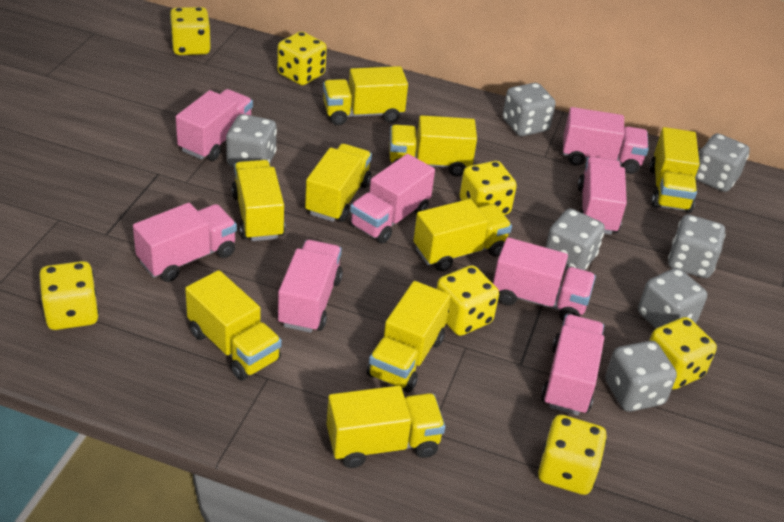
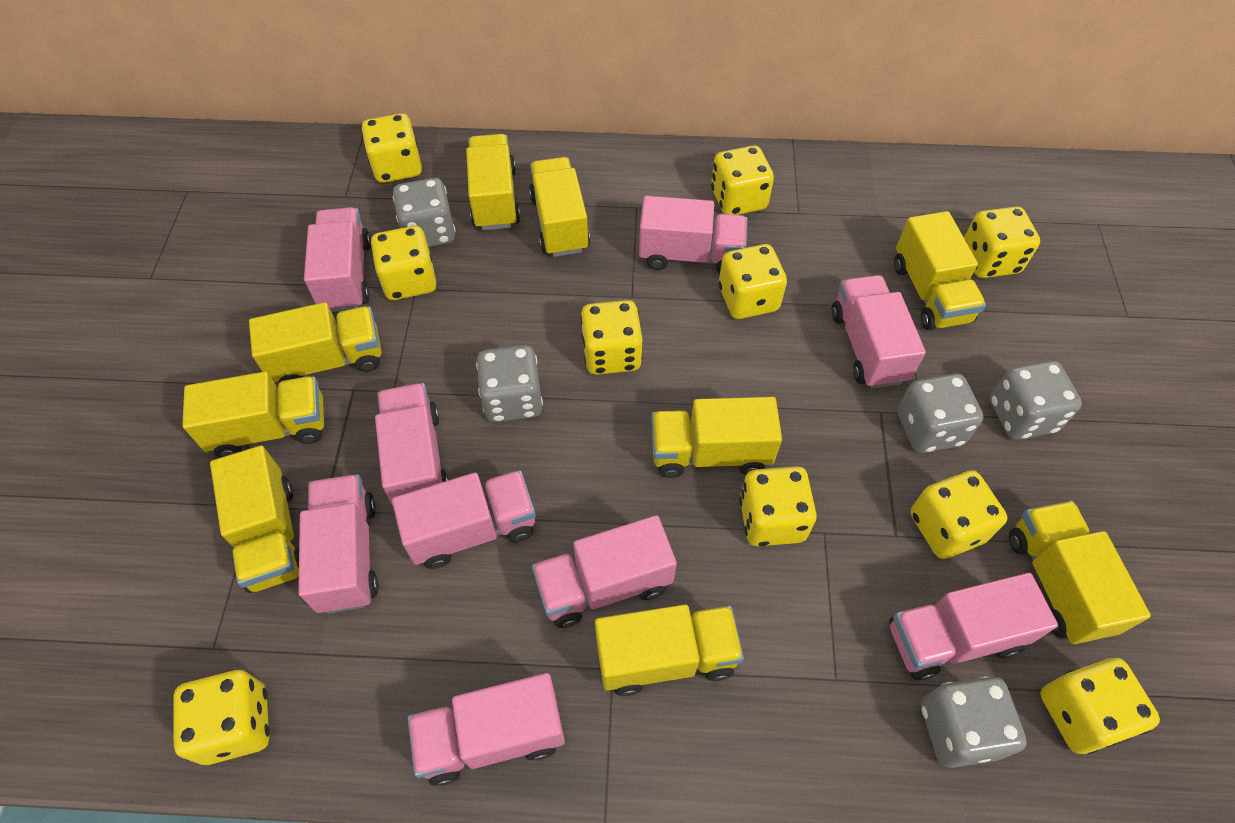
grey dice: 7 -> 5
pink truck: 8 -> 9
yellow dice: 7 -> 10

